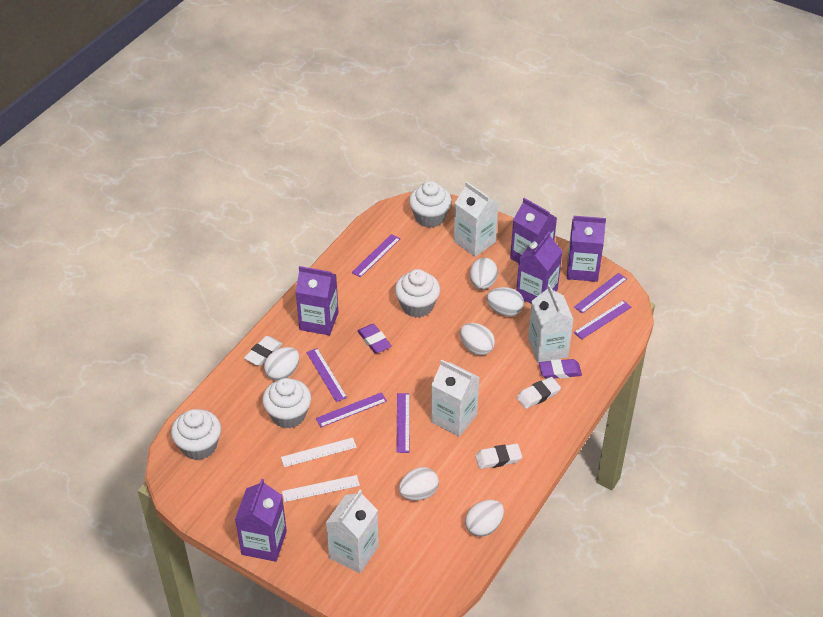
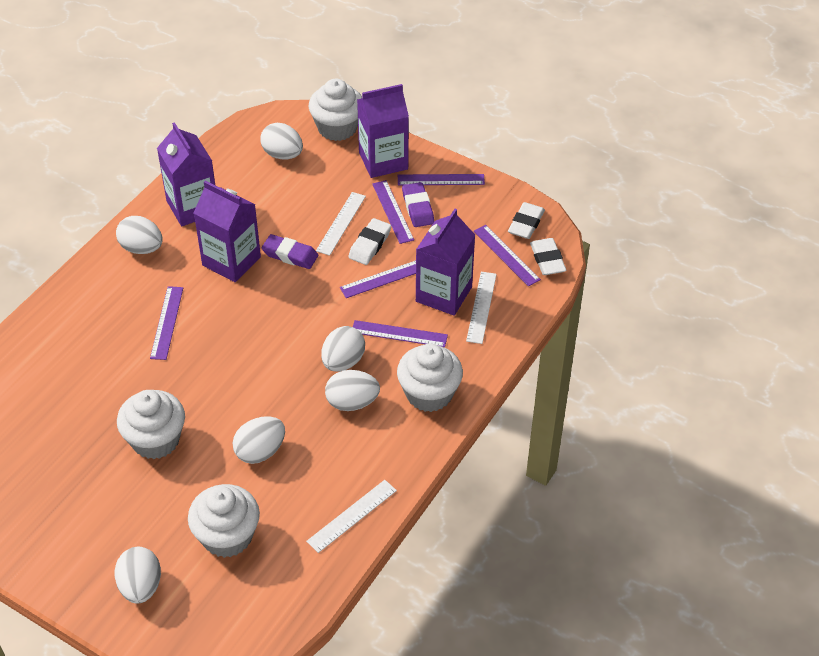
purple carton: 5 -> 4
white carton: 4 -> 0
white ruler: 2 -> 3

